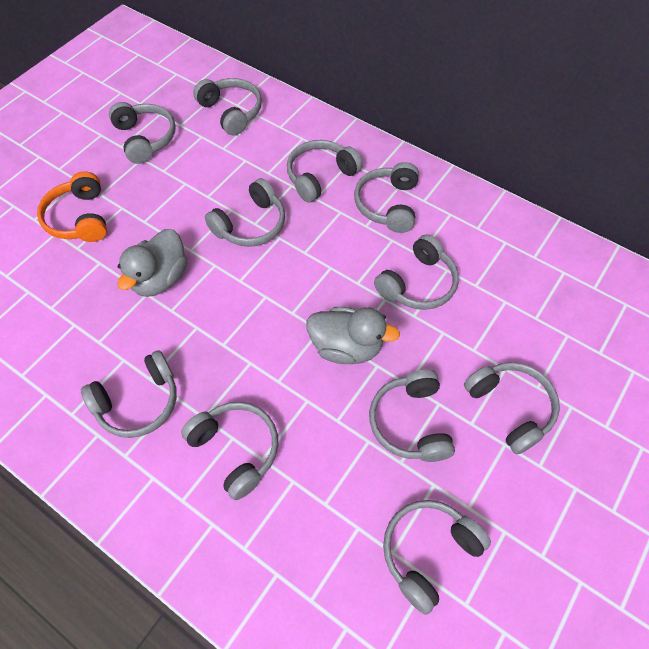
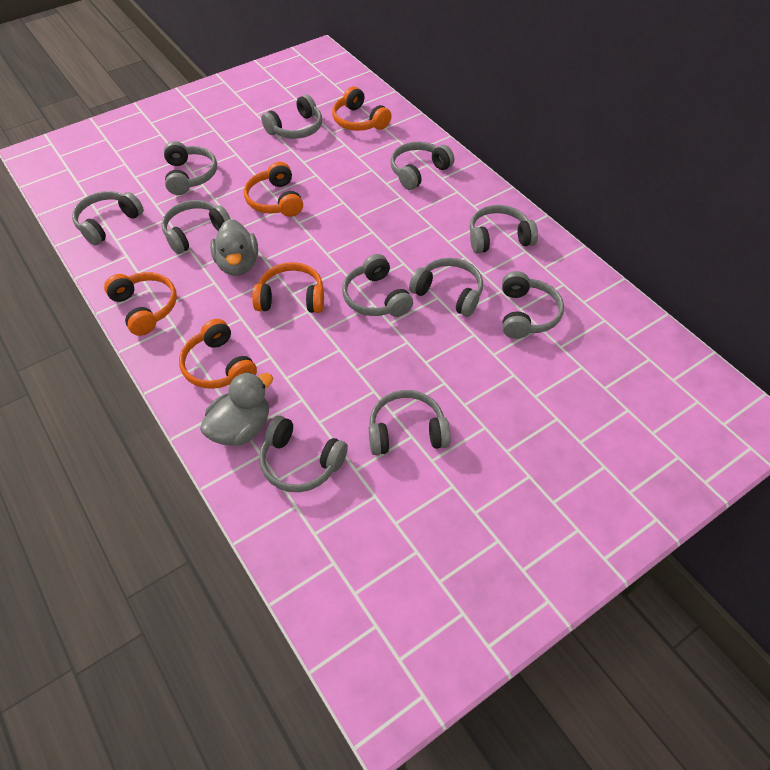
orange headphones: 1 -> 5

